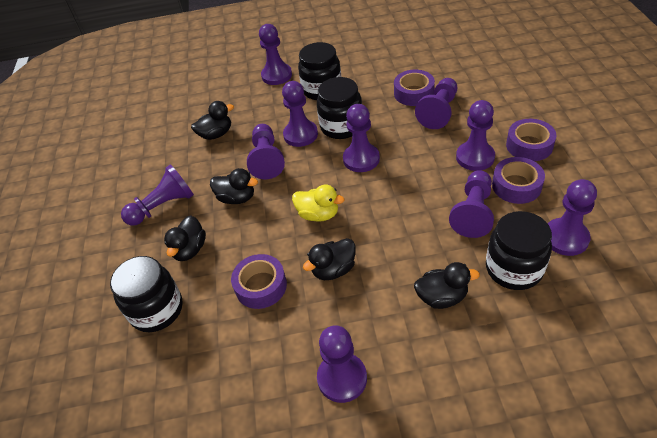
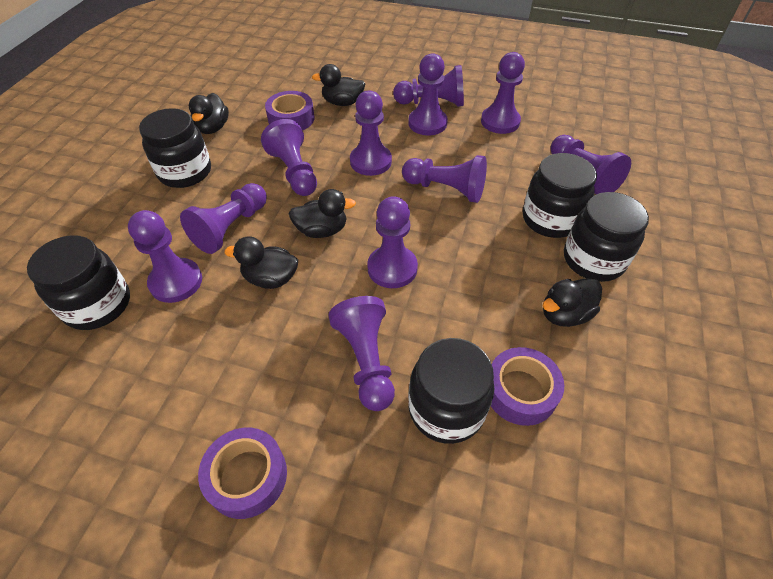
black jar: 4 -> 5
purple pawn: 10 -> 11
purple tape: 4 -> 3
yellow duck: 1 -> 0

